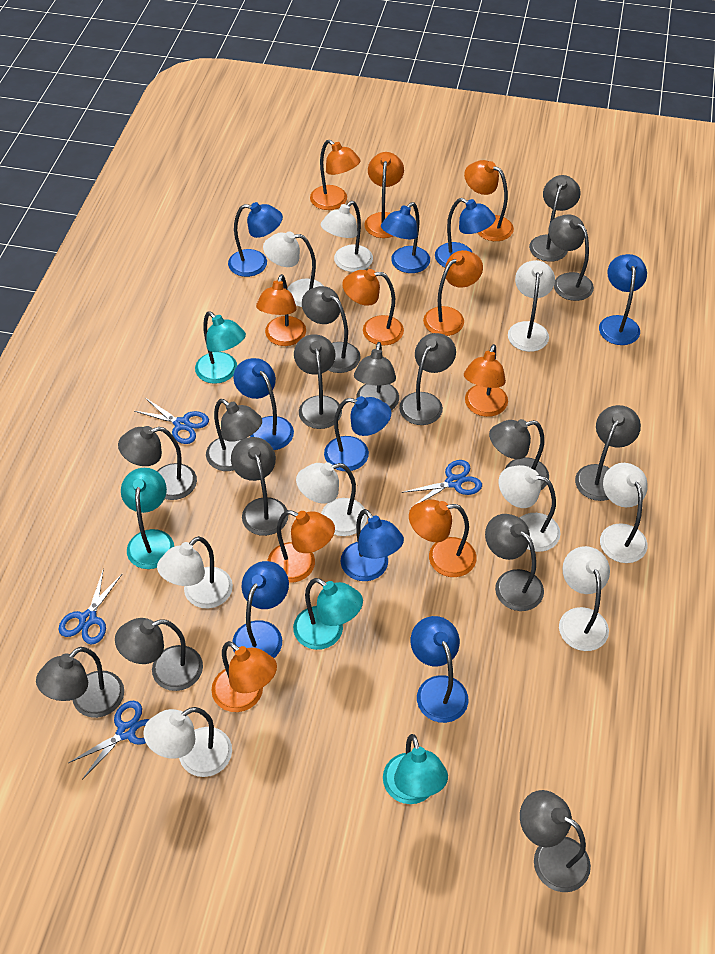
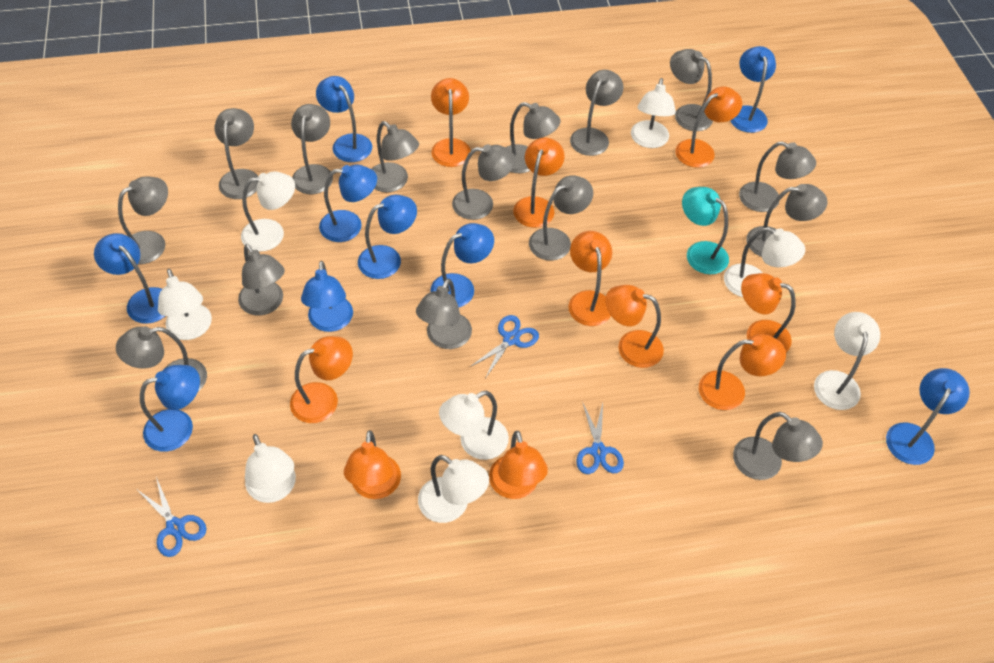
blue scissors: 4 -> 3
turquoise lamp: 4 -> 1
white lamp: 9 -> 8

